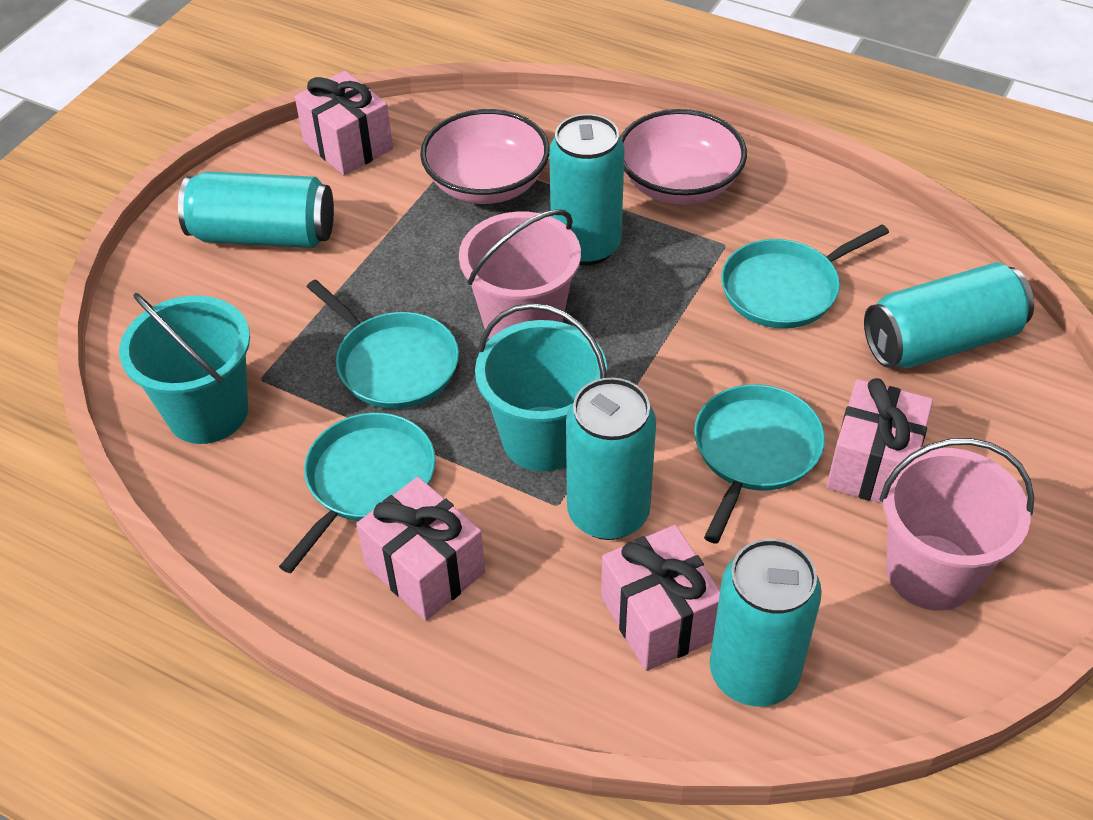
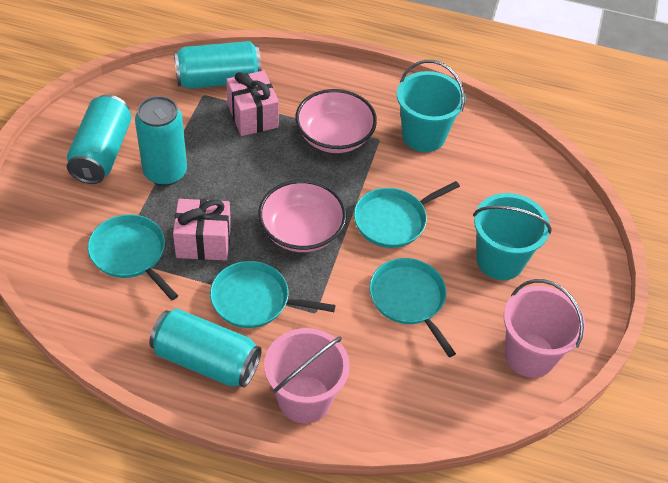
pink gift: 4 -> 2
turquoise can: 5 -> 4

